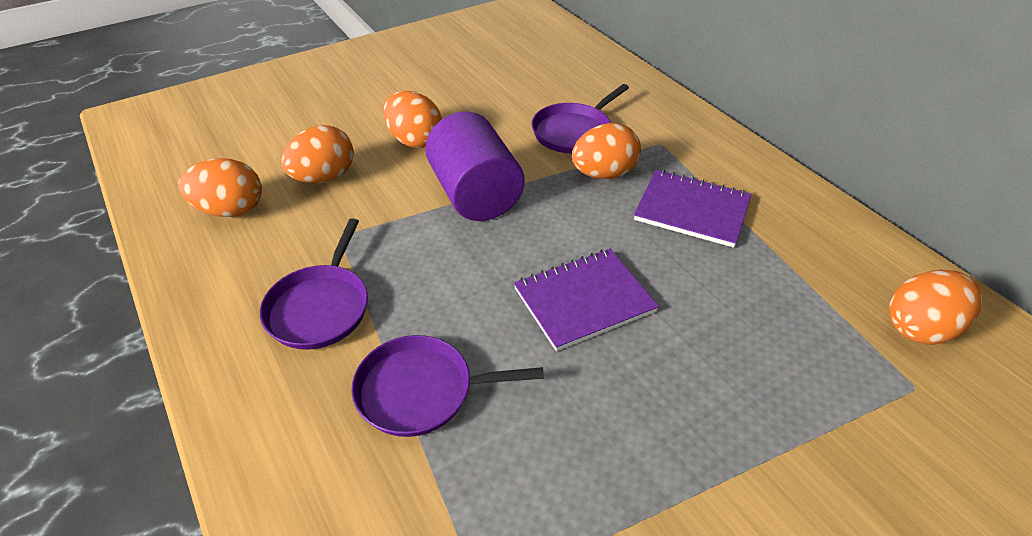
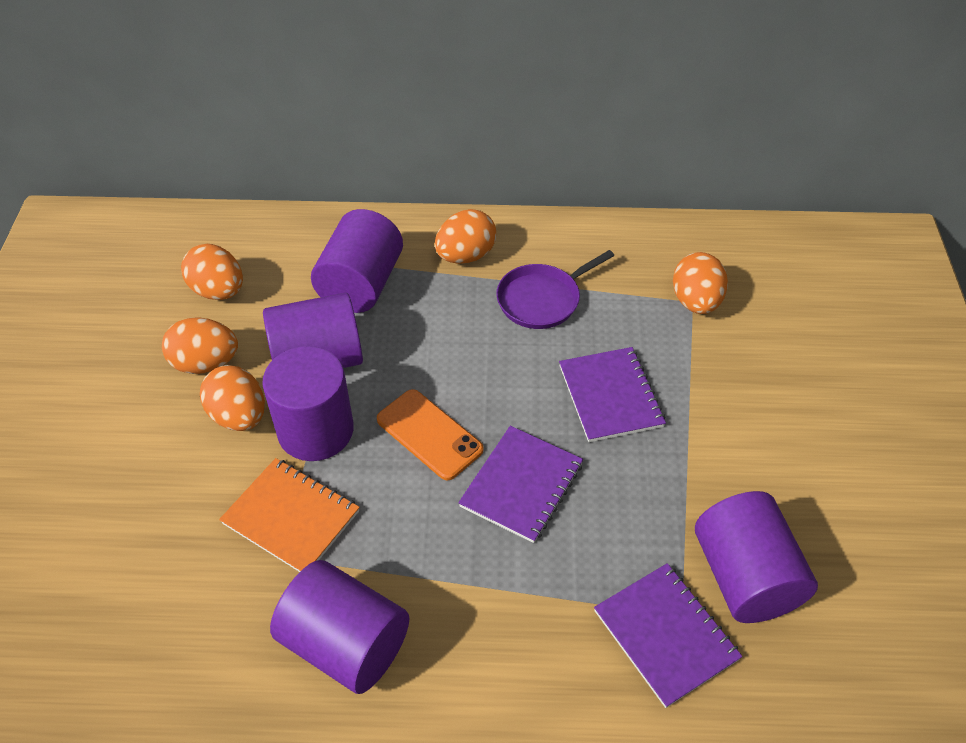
orange notebook: 0 -> 1
orange phone: 0 -> 1
purple cylinder: 1 -> 5
purple notebook: 2 -> 3
purple pan: 3 -> 1

